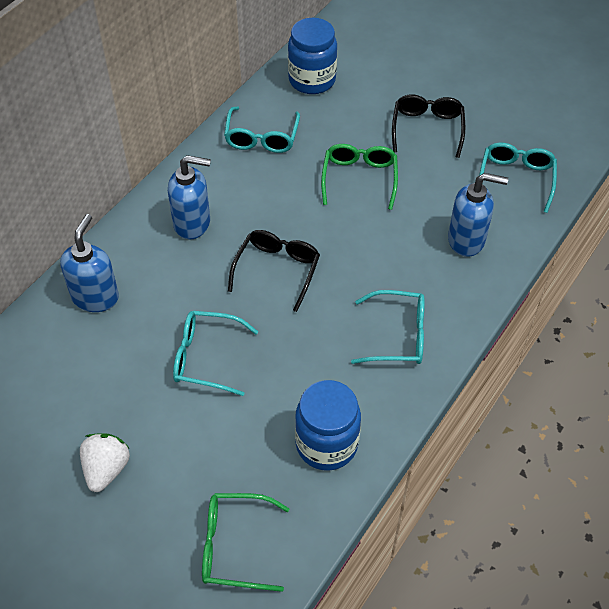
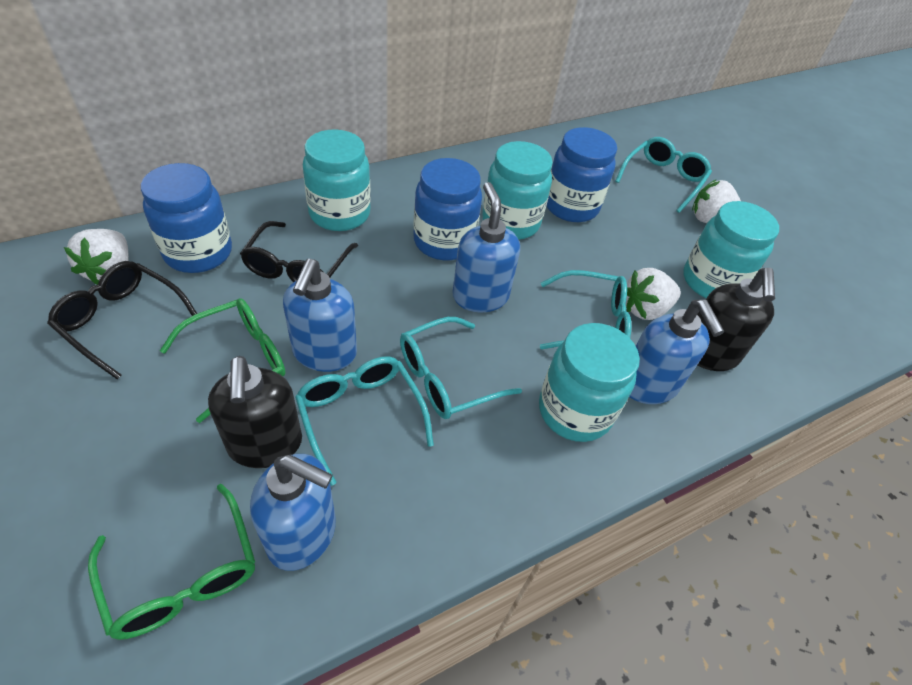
black soap dispenser: 0 -> 2
blue jar: 2 -> 3
blue soap dispenser: 3 -> 4
turquoise jar: 0 -> 4
white strawberry: 1 -> 3

